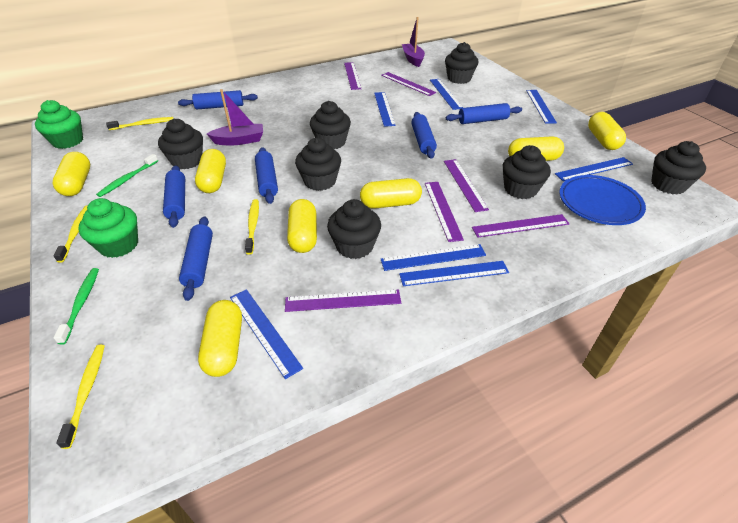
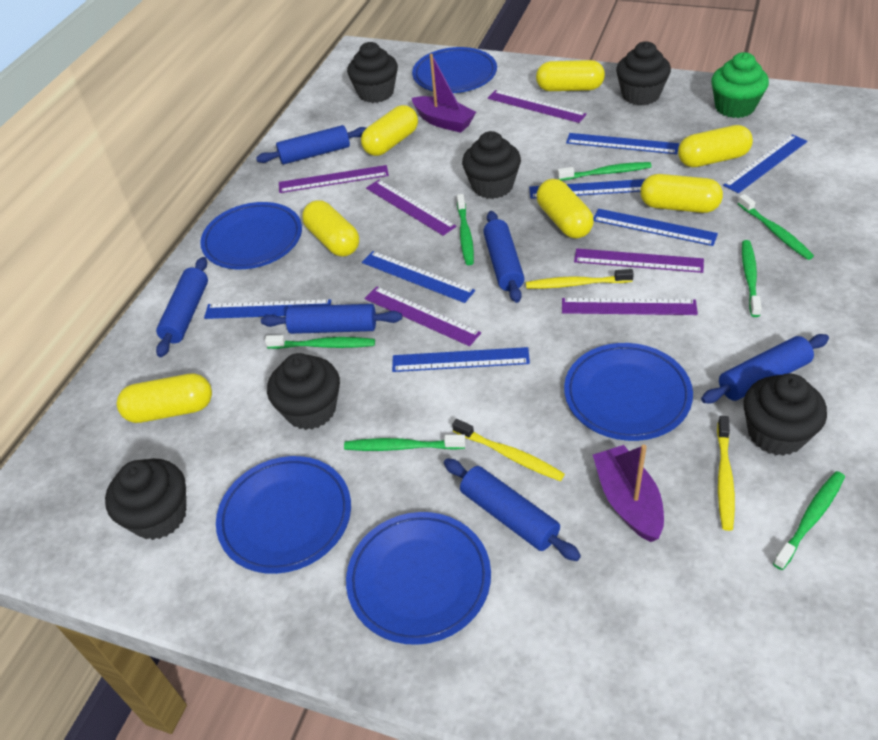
black cupcake: 7 -> 6
blue plate: 1 -> 5
green cupcake: 2 -> 1
green toothbrush: 2 -> 7
yellow toothbrush: 4 -> 3

